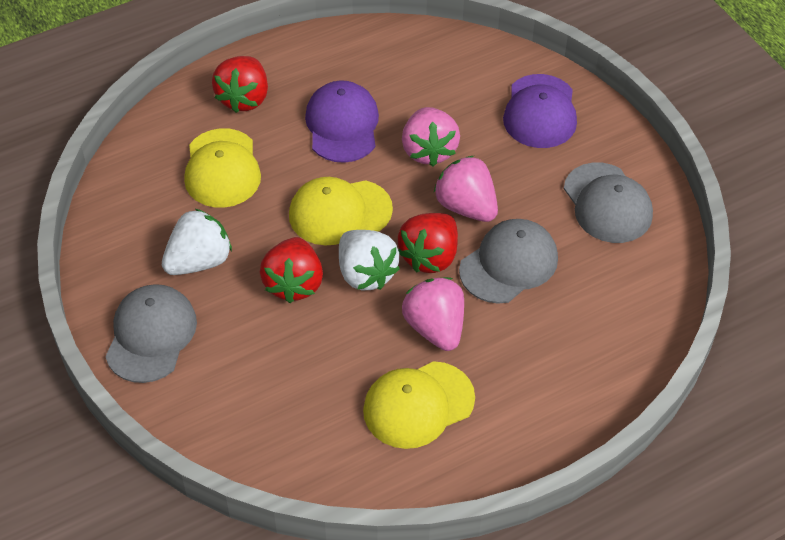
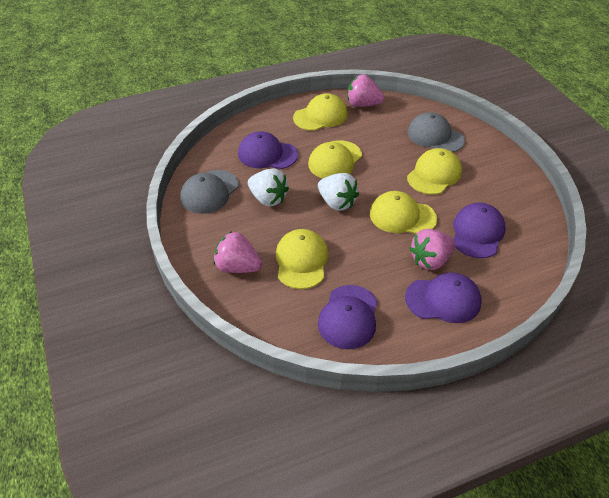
grey cap: 3 -> 2
purple cap: 2 -> 4
red strawberry: 3 -> 0
yellow cap: 3 -> 5

